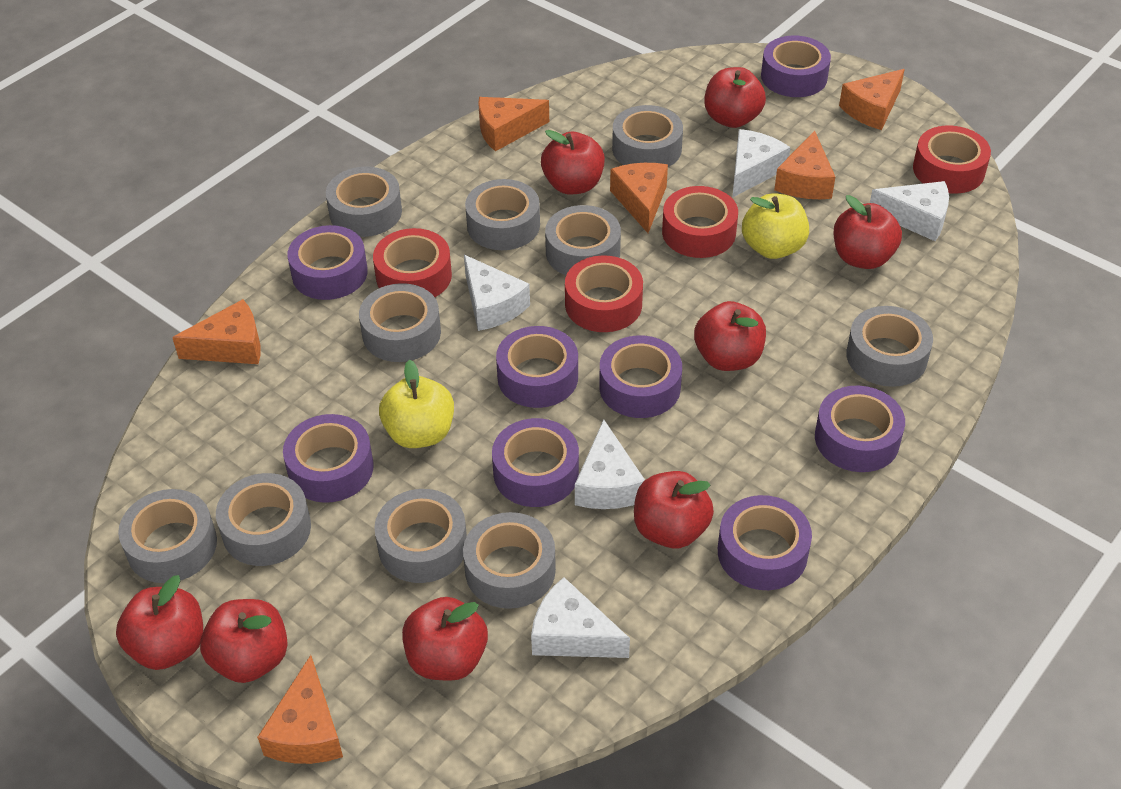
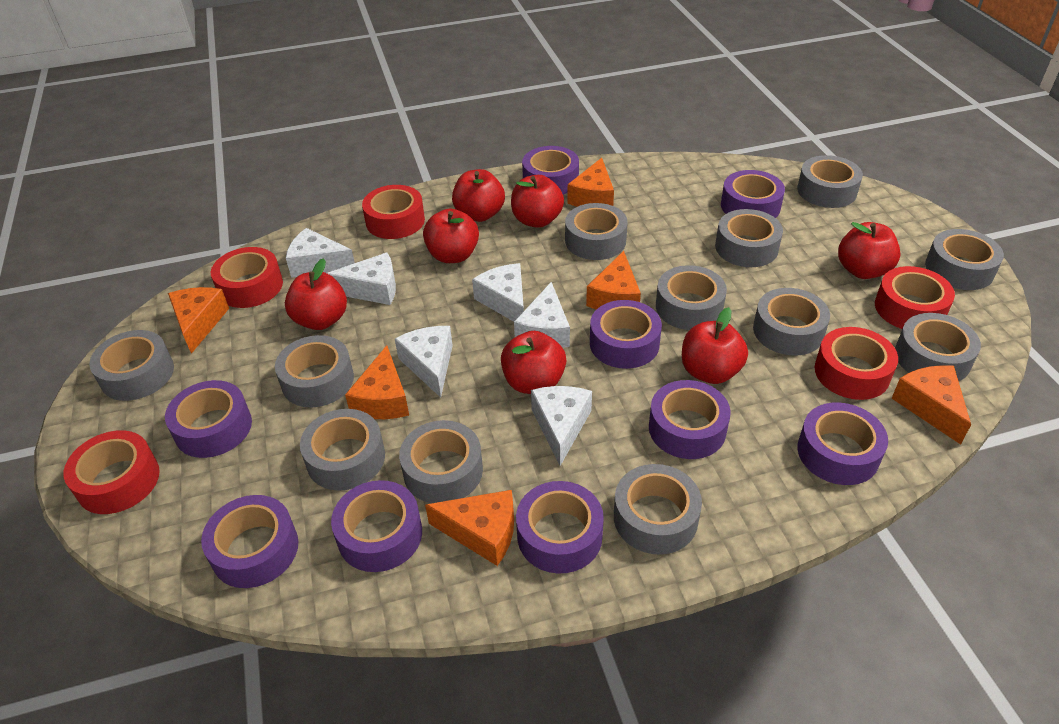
grey tape: 10 -> 12
purple tape: 8 -> 9
red apple: 8 -> 7
red tape: 4 -> 5
white cheese: 5 -> 6
yellow apple: 2 -> 0

